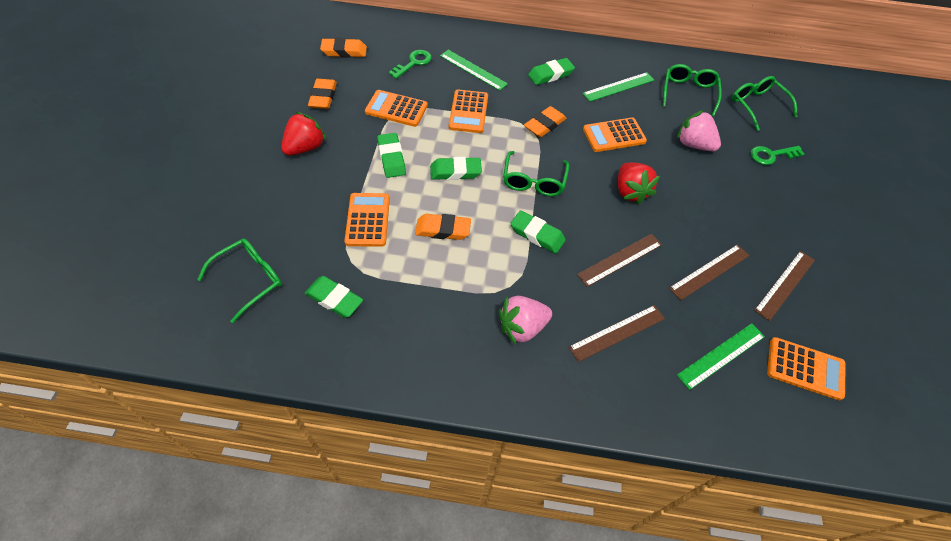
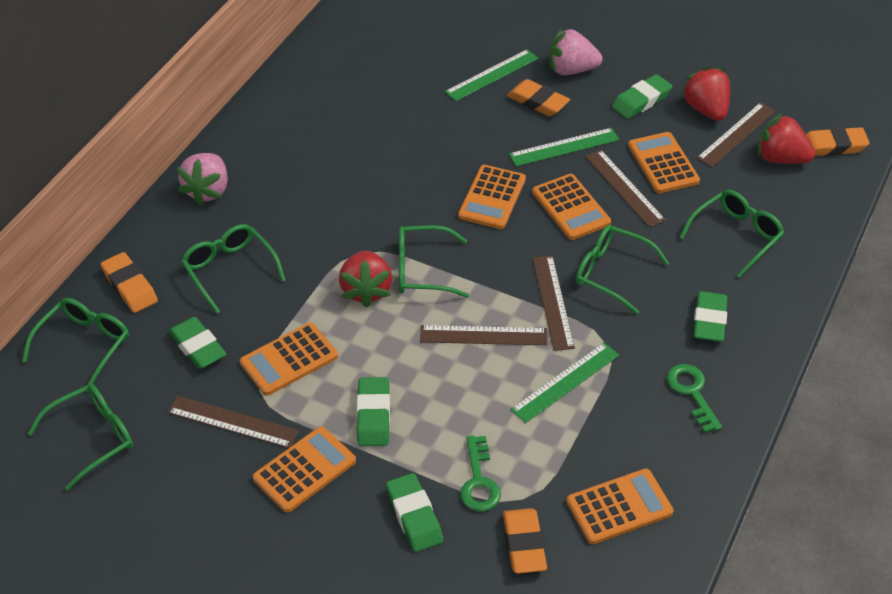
brown ruler: 4 -> 5
green glasses: 4 -> 6
orange calculator: 5 -> 6
red strawberry: 2 -> 3

